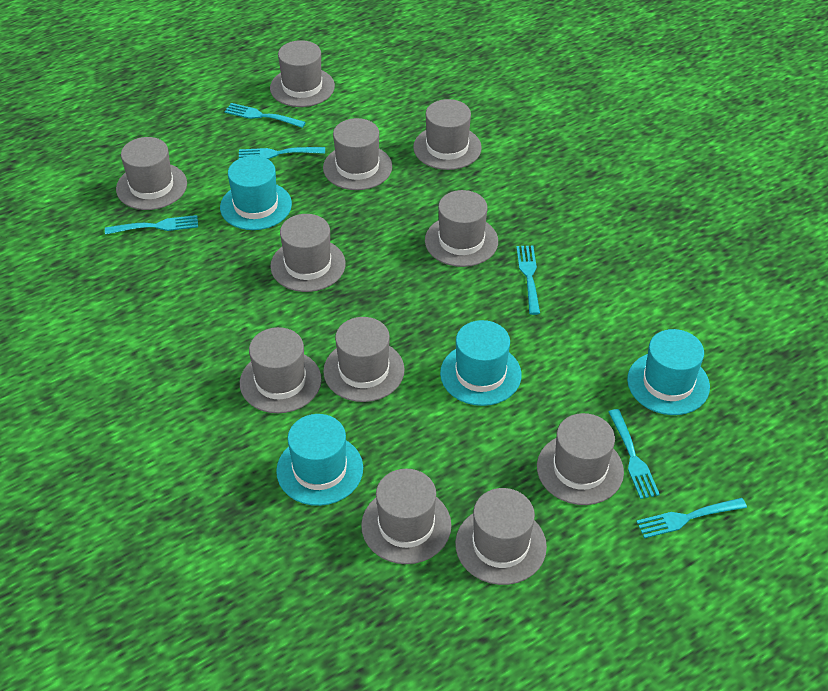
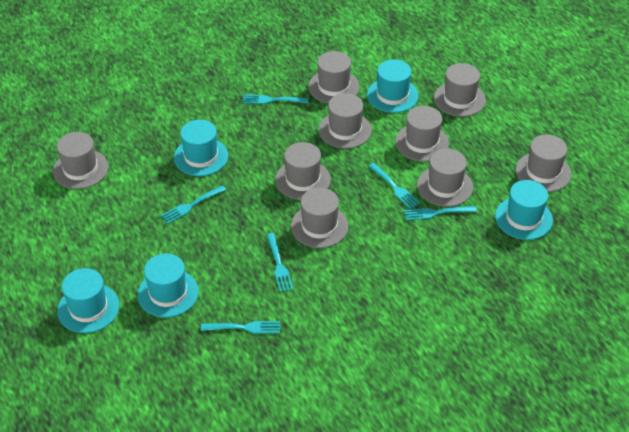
grey hat: 11 -> 9
turquoise hat: 4 -> 5

